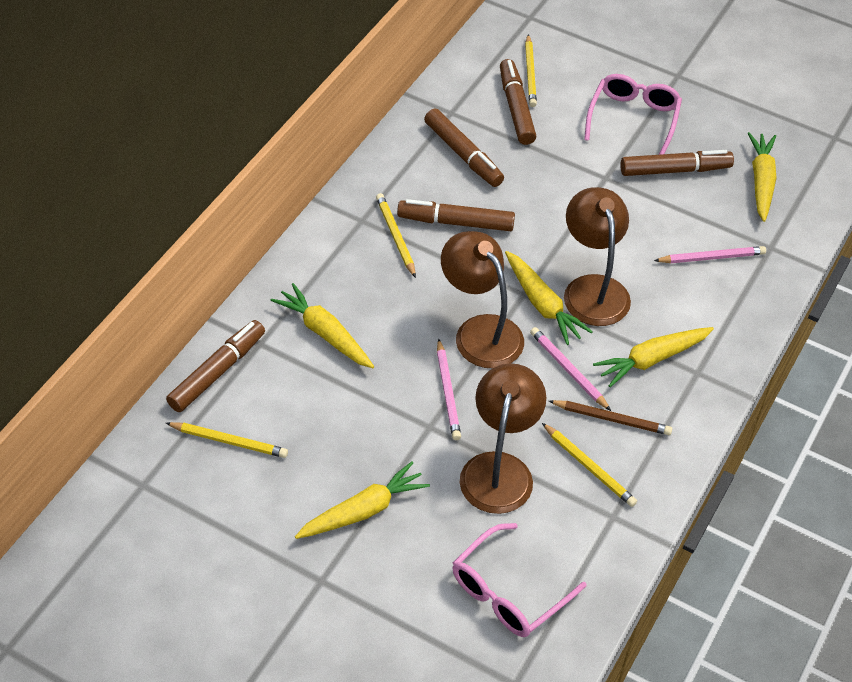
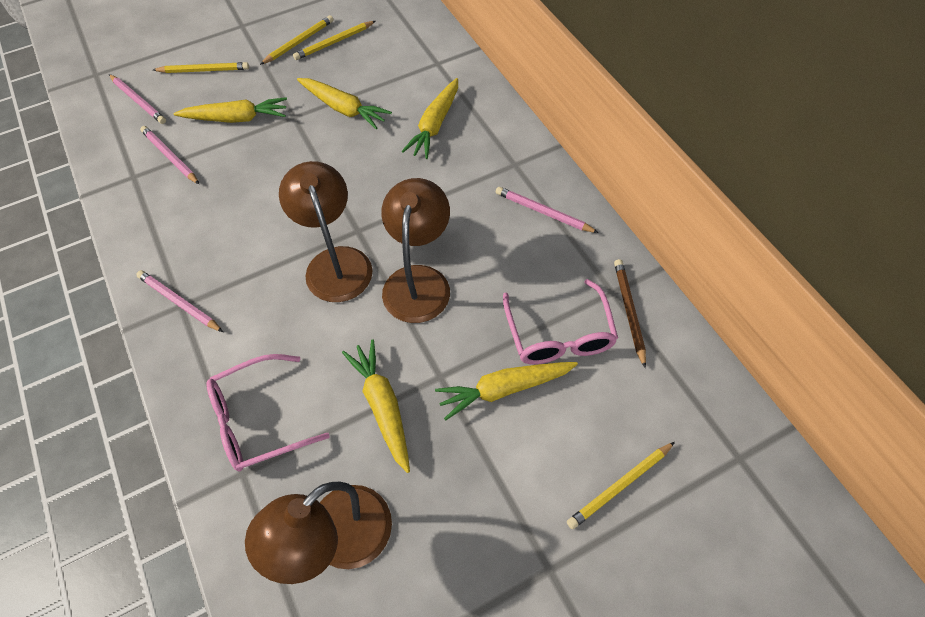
brown marker: 5 -> 0
pink pencil: 3 -> 4

